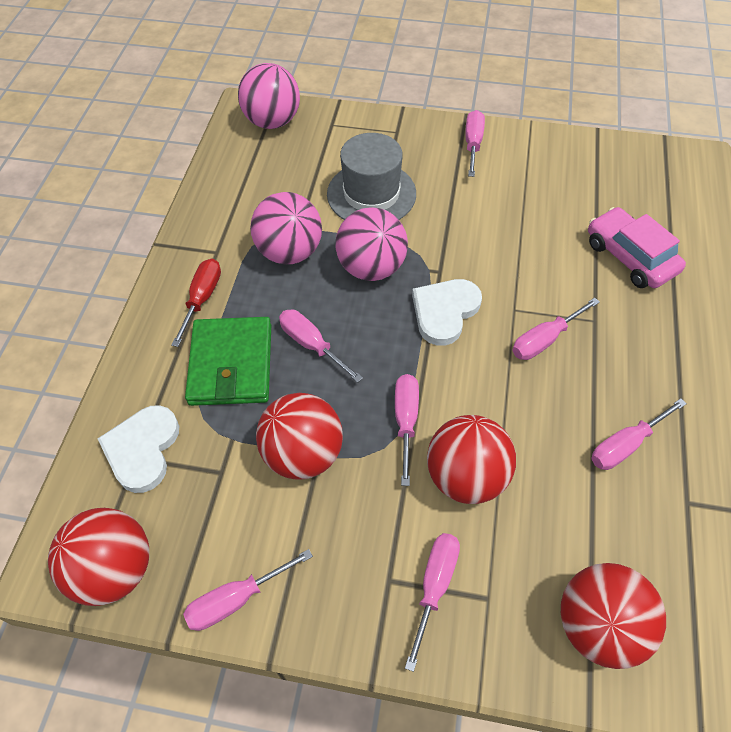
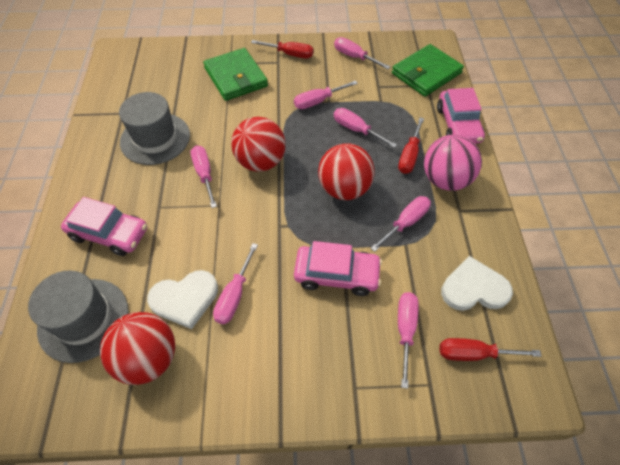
green wallet: 1 -> 2
grey hat: 1 -> 2
pink ball: 3 -> 1
pink car: 1 -> 3
red ball: 4 -> 3
red screwdriver: 1 -> 3

